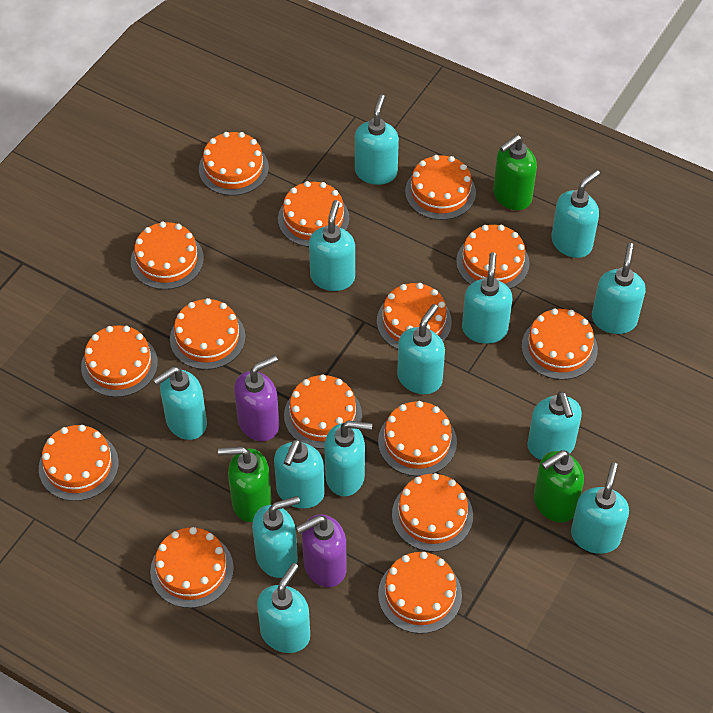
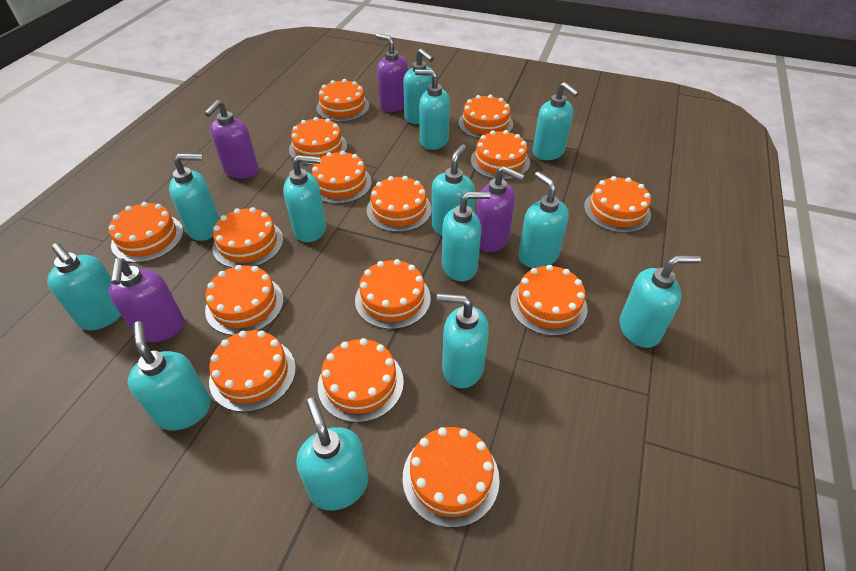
green soap dispenser: 3 -> 0
purple soap dispenser: 2 -> 4

